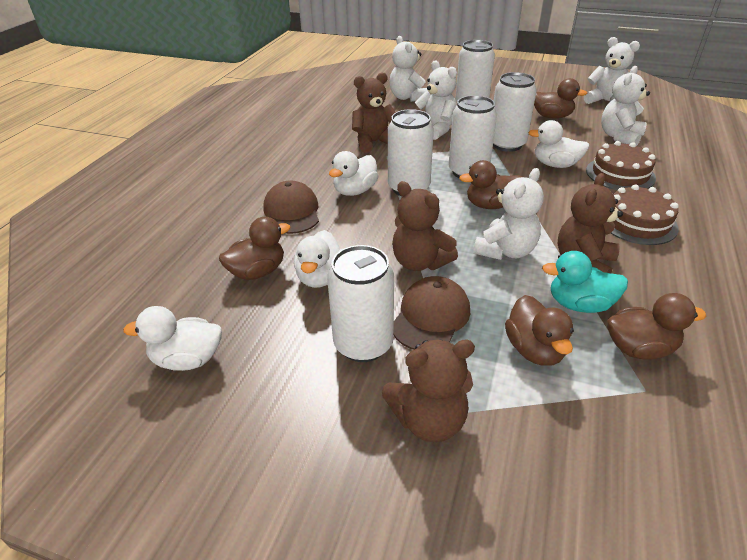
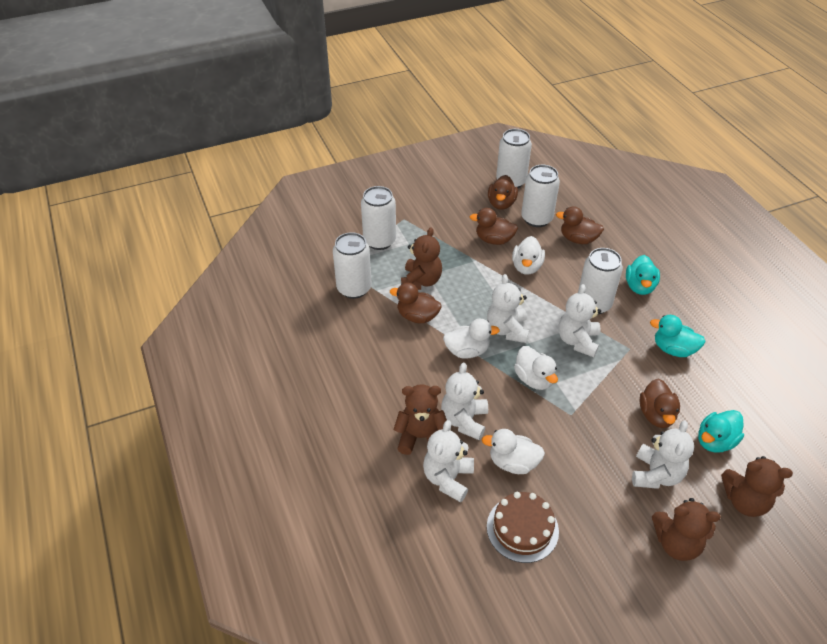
brown cake: 2 -> 1
brown cap: 2 -> 0
turquoise duck: 1 -> 3

